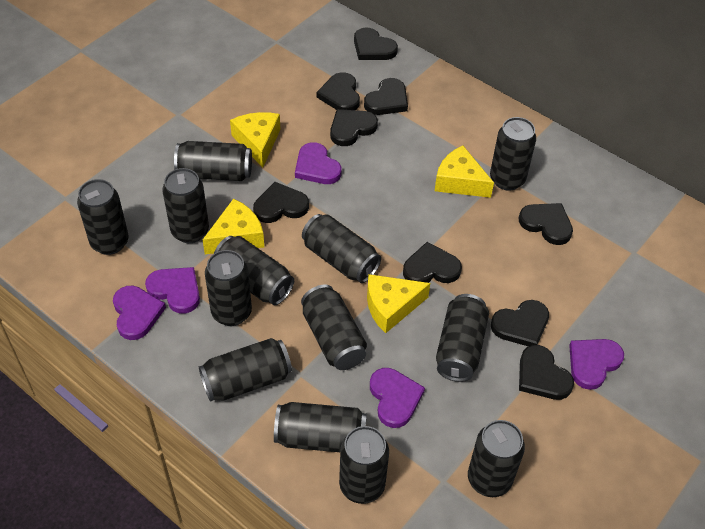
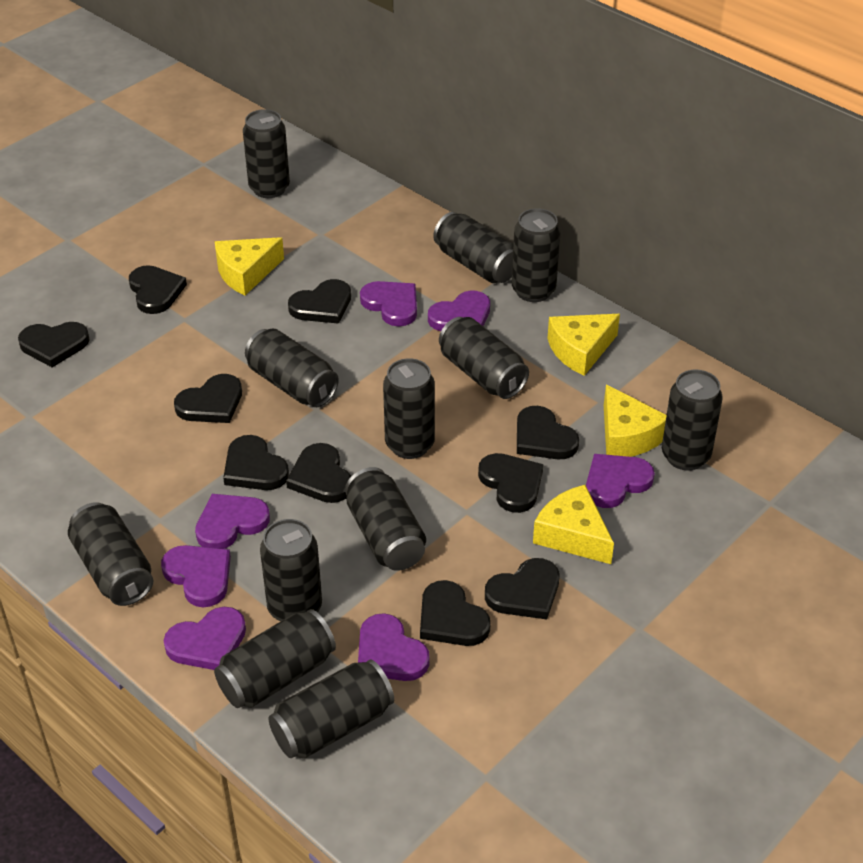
black can: 13 -> 12
black heart: 9 -> 10
purple heart: 5 -> 7

